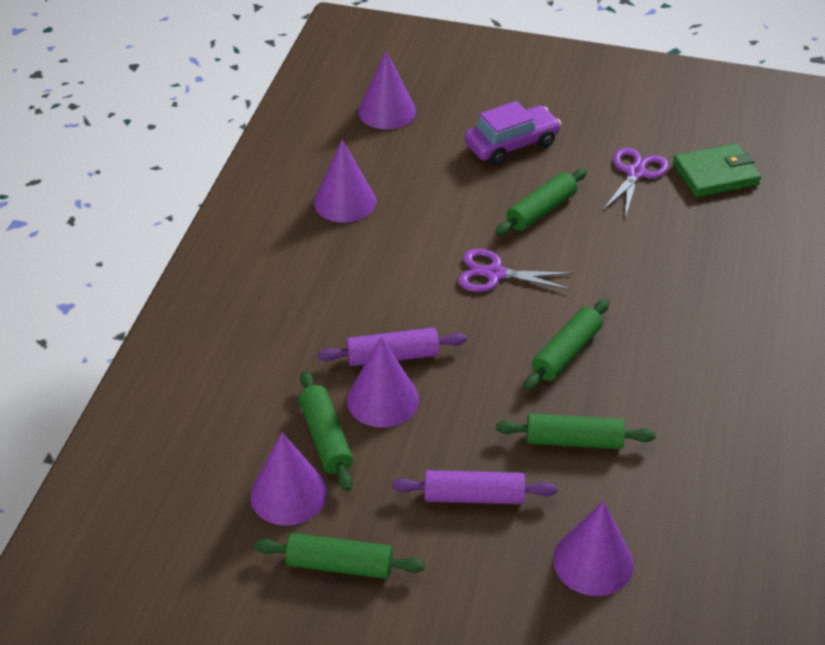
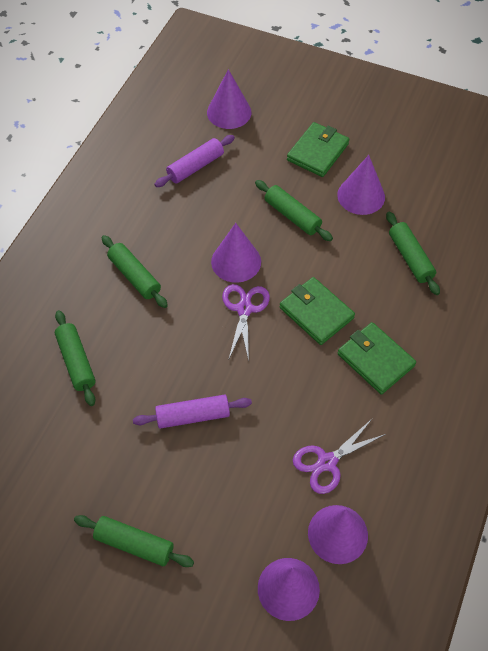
green wallet: 1 -> 3
purple car: 1 -> 0

